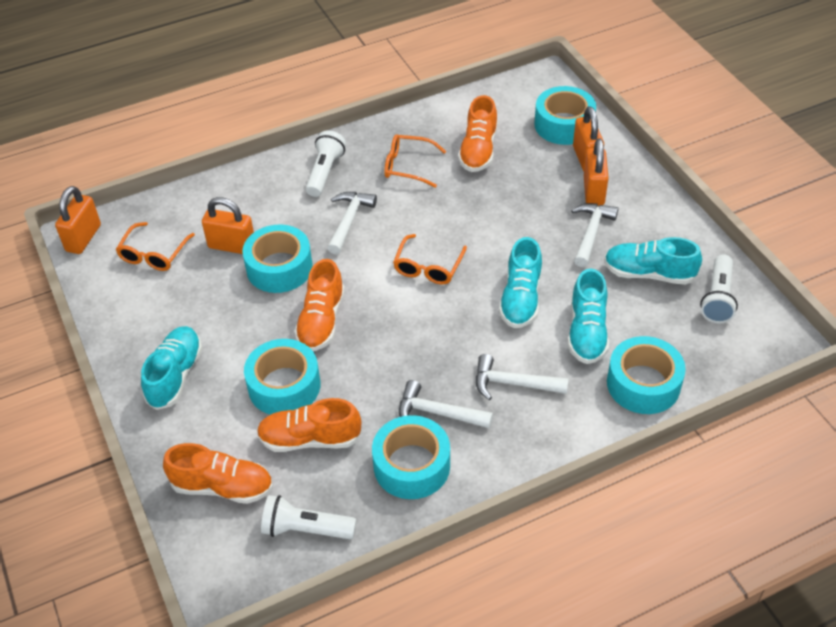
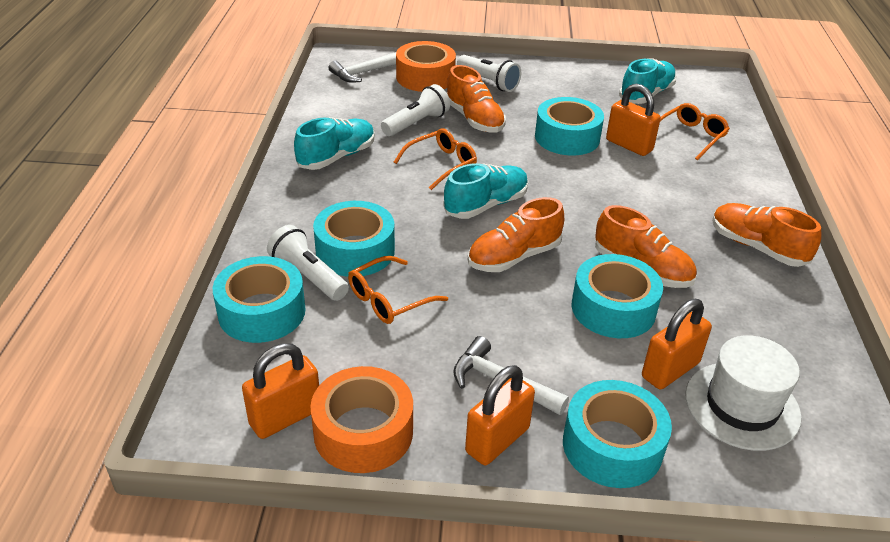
orange tape: 0 -> 2
turquoise shoe: 4 -> 3
white hammer: 4 -> 2
white hat: 0 -> 1

